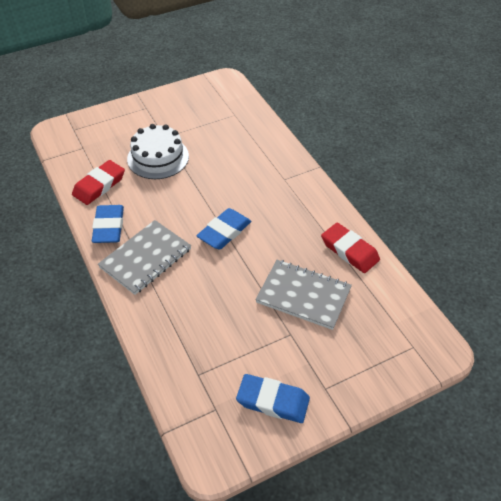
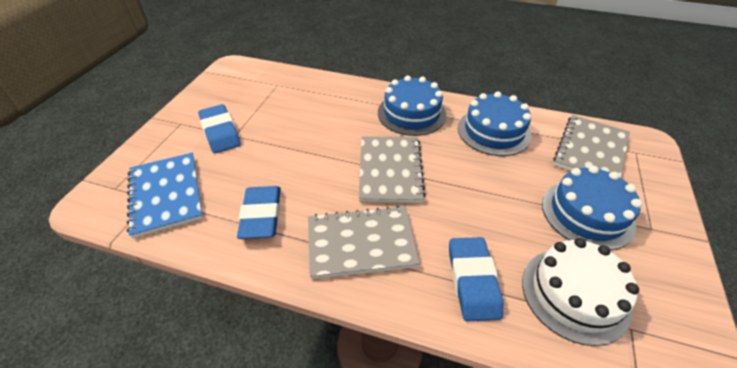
blue cake: 0 -> 3
blue notebook: 0 -> 1
grey notebook: 2 -> 3
red eraser: 2 -> 0

